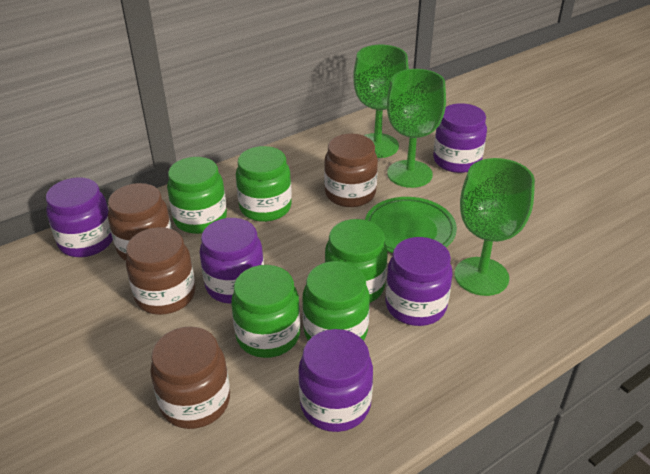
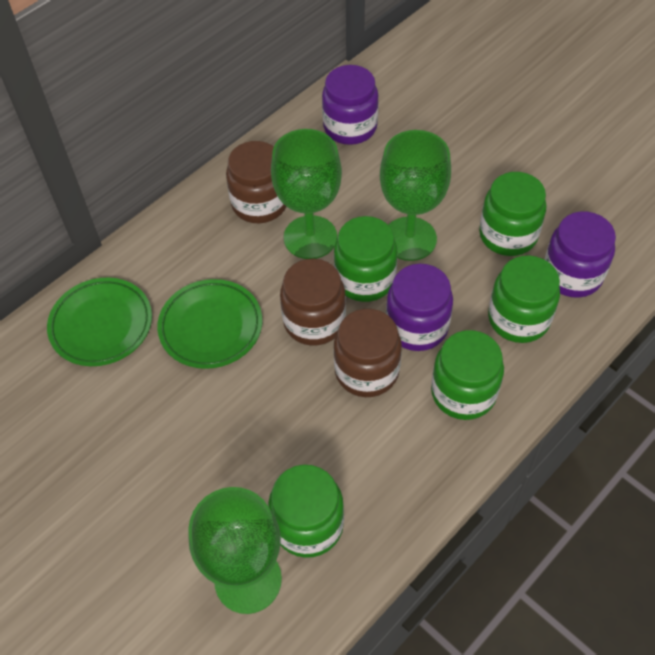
brown jar: 4 -> 3
green plate: 1 -> 2
purple jar: 5 -> 3

